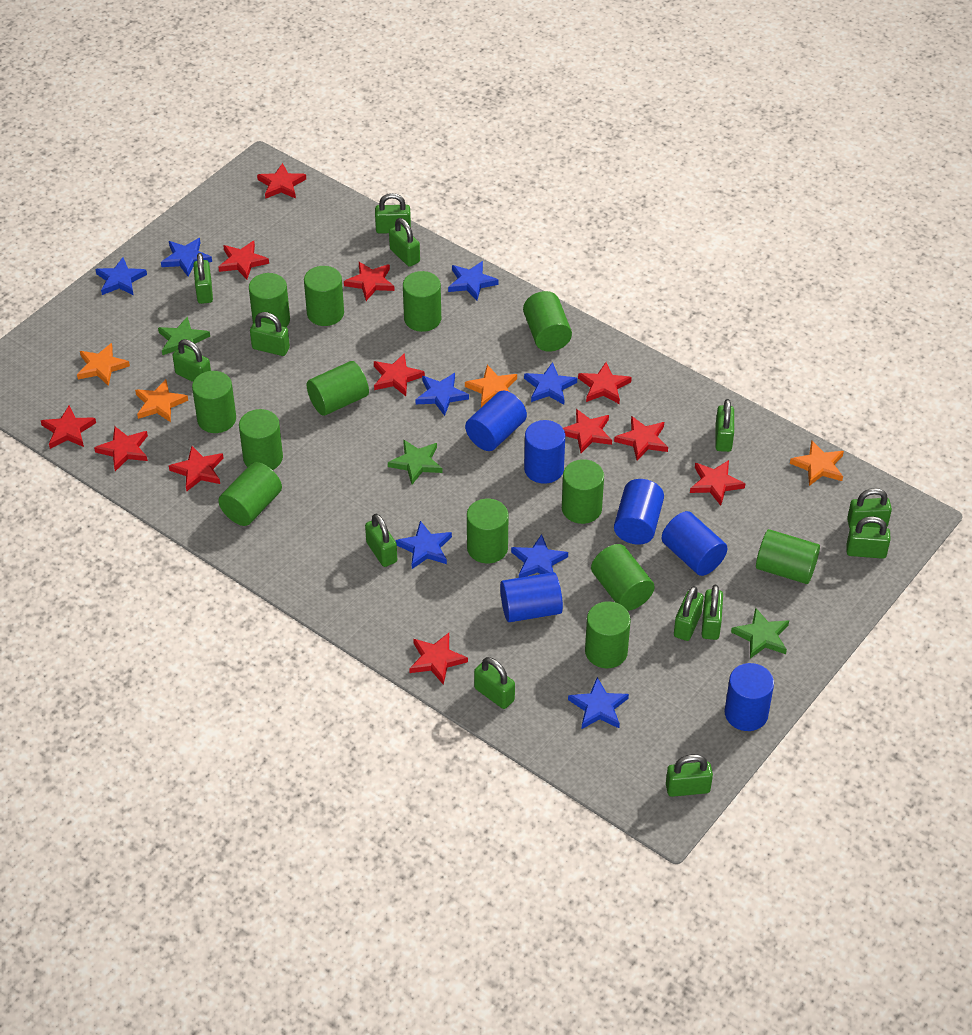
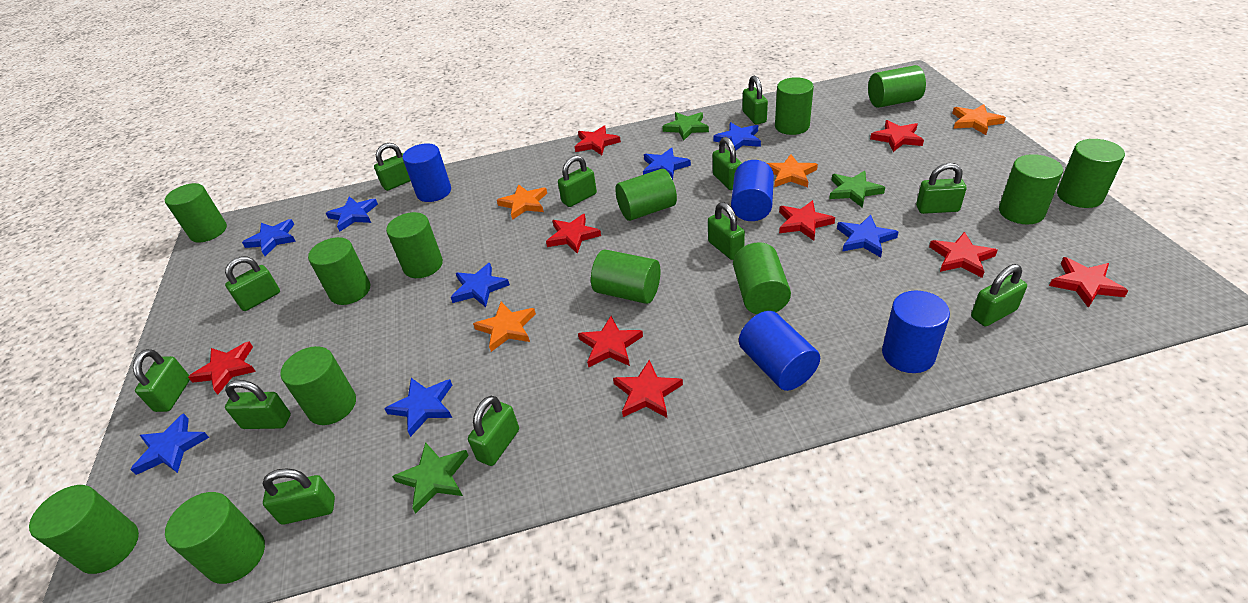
blue cylinder: 6 -> 4
green padlock: 13 -> 12
red star: 12 -> 9

